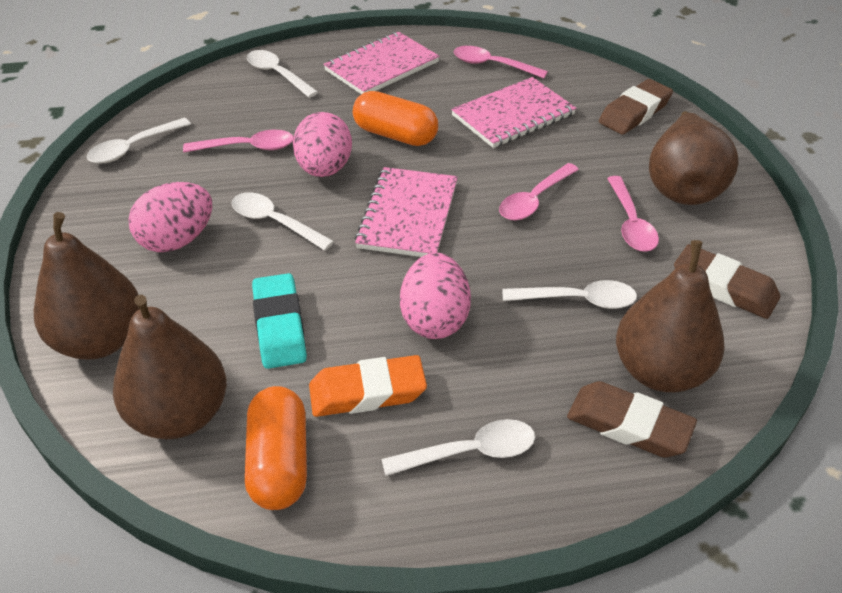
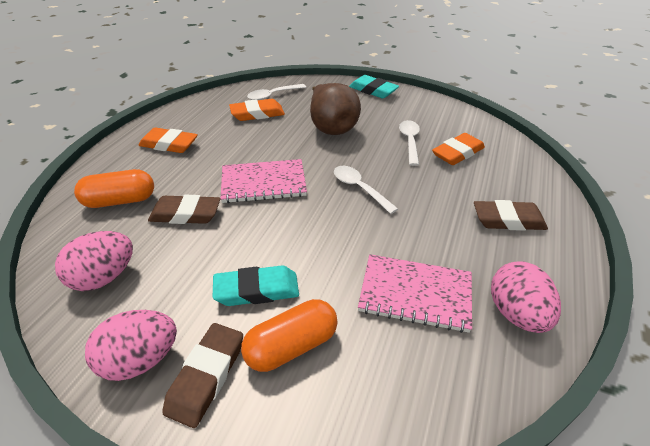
brown pear: 4 -> 1
orange eraser: 1 -> 3
pink notebook: 3 -> 2
pink spoon: 4 -> 0
turquoise eraser: 1 -> 2
white spoon: 5 -> 3

